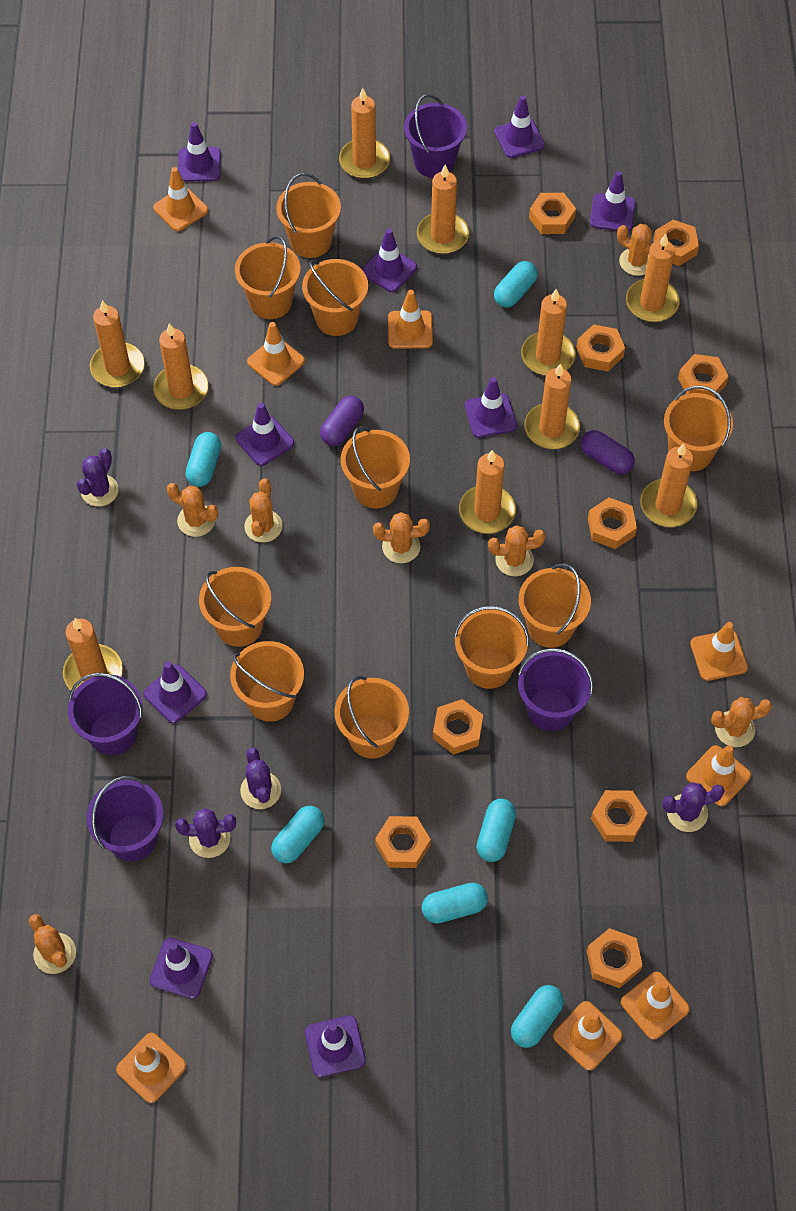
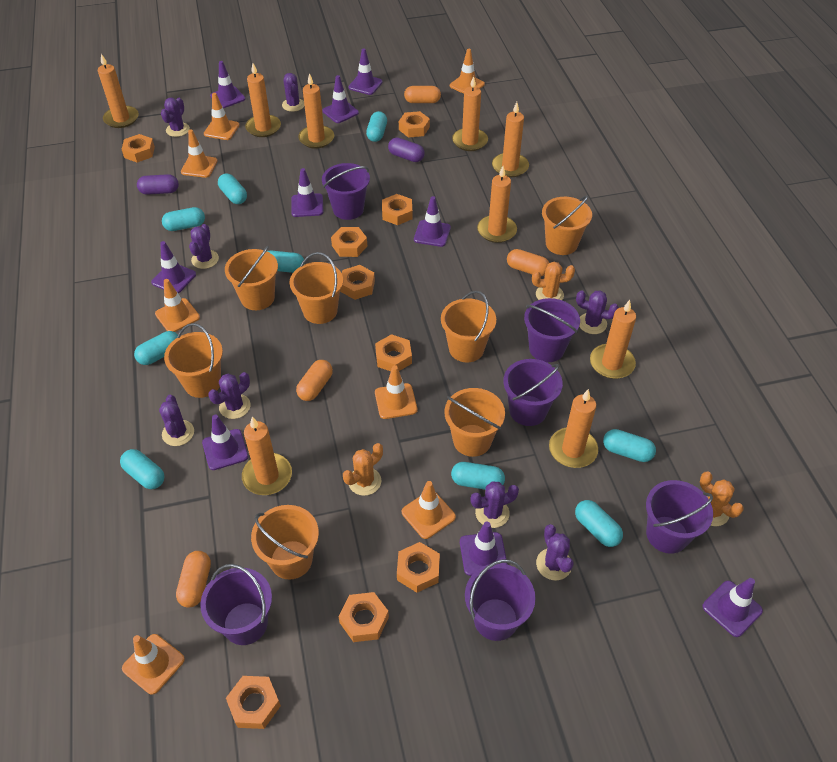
orange bucket: 10 -> 7
orange cactus: 7 -> 3
orange candle: 10 -> 9
orange capsule: 0 -> 4
orange traffic cone: 8 -> 7
purple bucket: 4 -> 6
purple cactus: 4 -> 8
turquoise capsule: 6 -> 9

